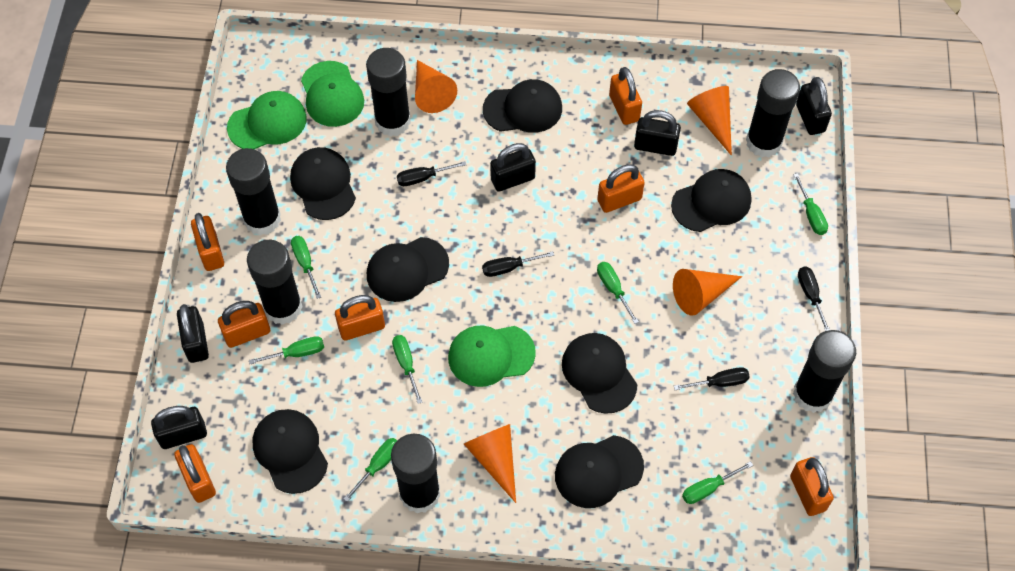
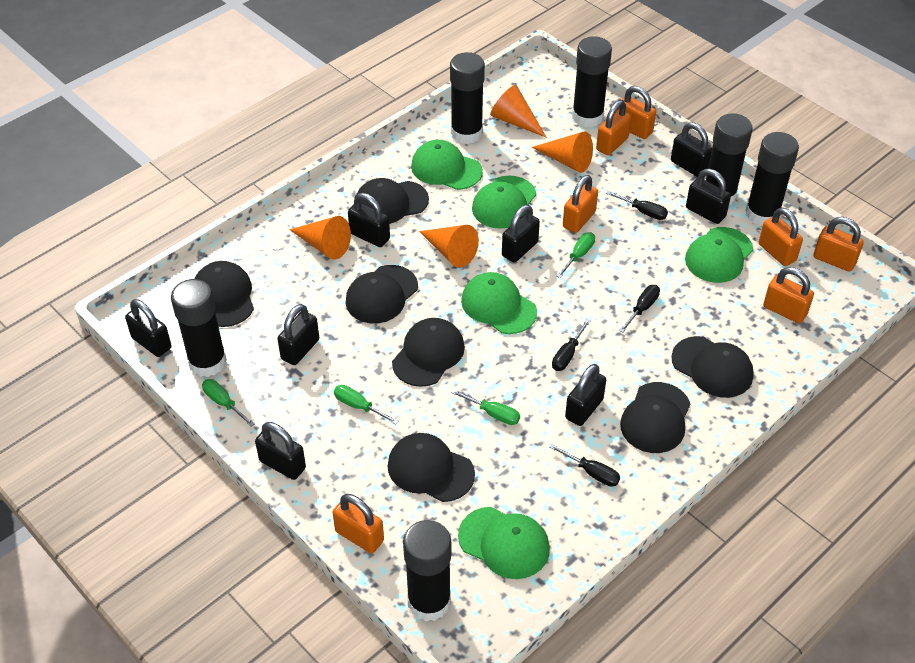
black padlock: 5 -> 8
green cap: 3 -> 5
green screwdriver: 7 -> 4

